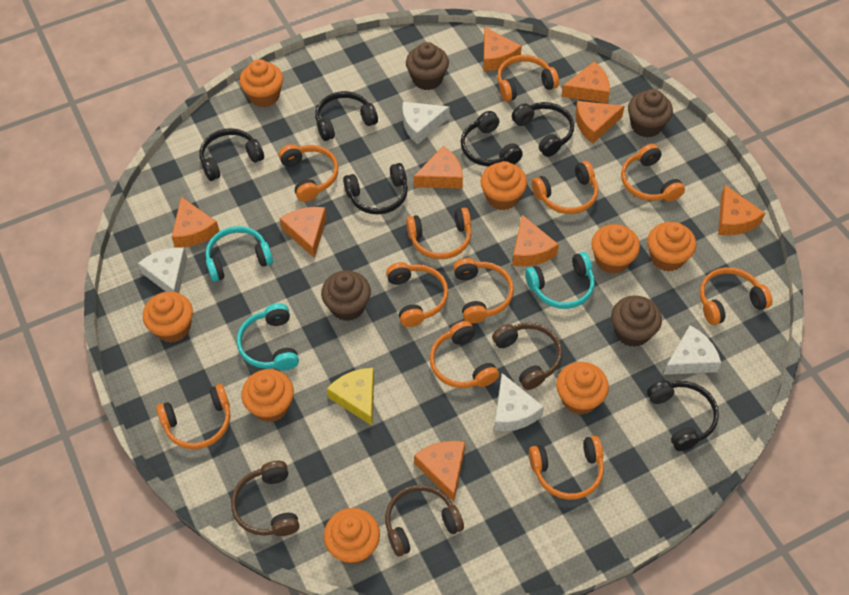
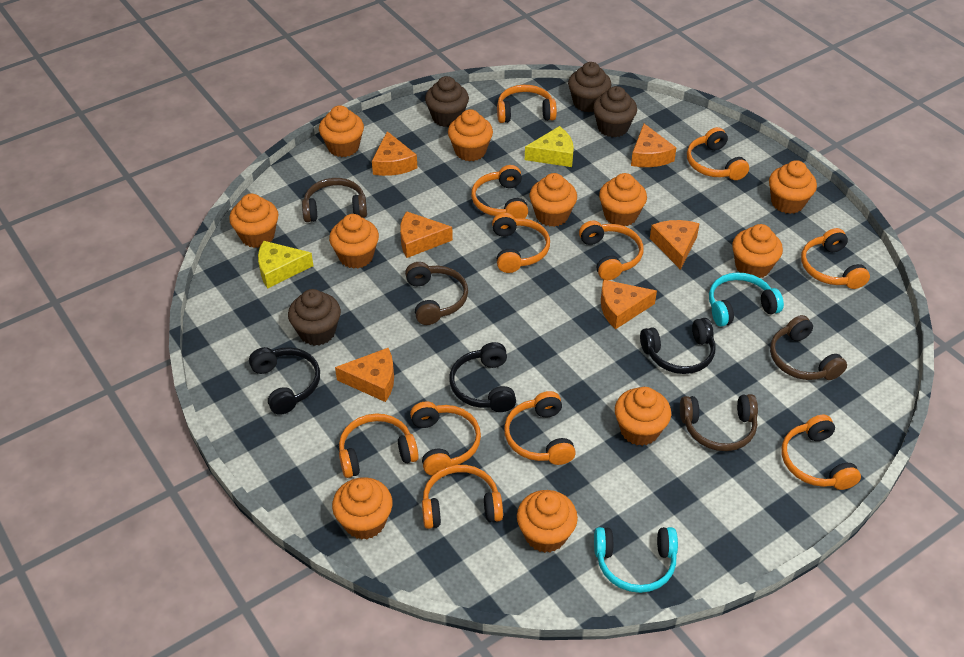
black headphones: 6 -> 3
brown headphones: 3 -> 4
orange cheese: 9 -> 6
orange cupcake: 8 -> 11
turquoise headphones: 3 -> 2
white cheese: 4 -> 0
yellow cheese: 1 -> 2

